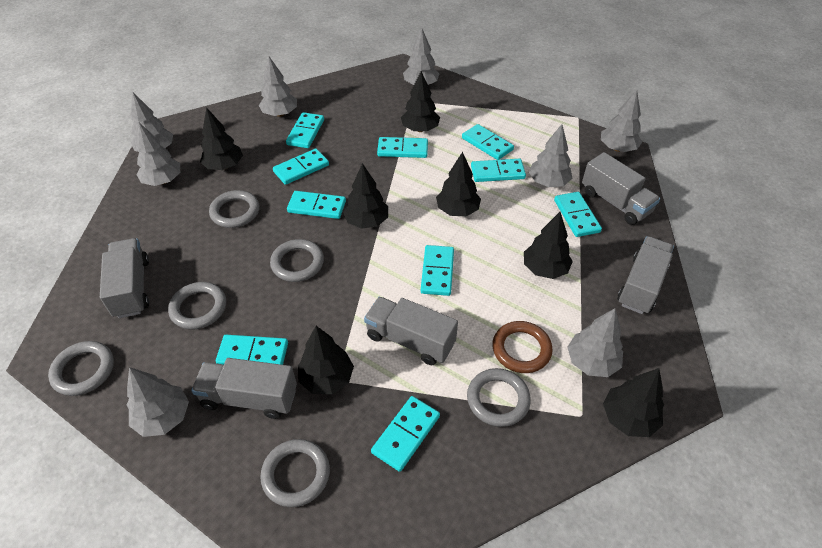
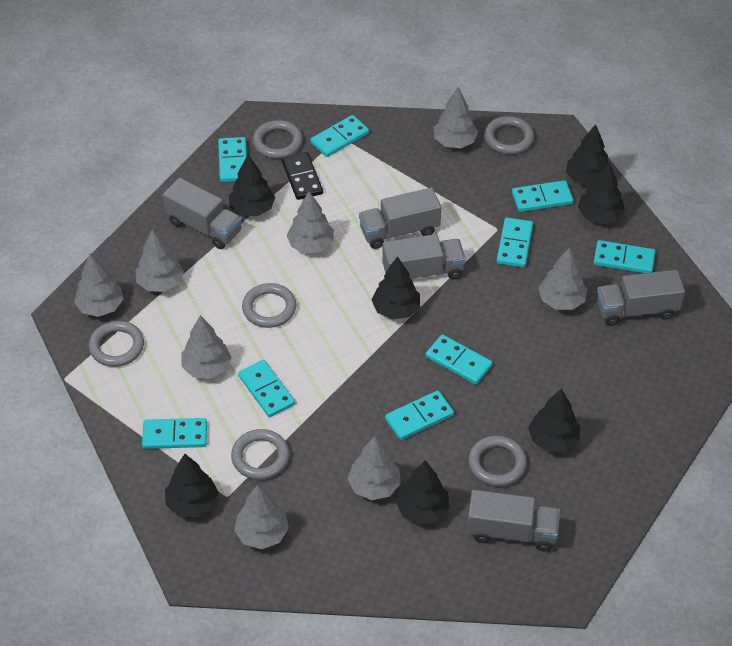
black domino: 0 -> 1
brown ring: 1 -> 0
turquoise domino: 10 -> 9

